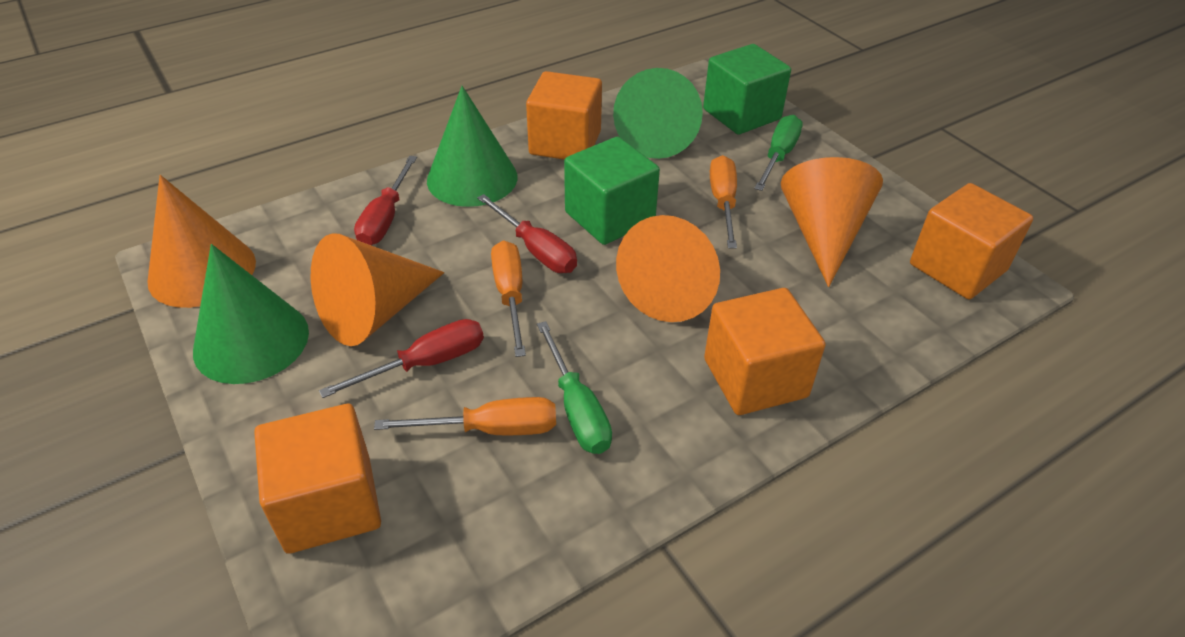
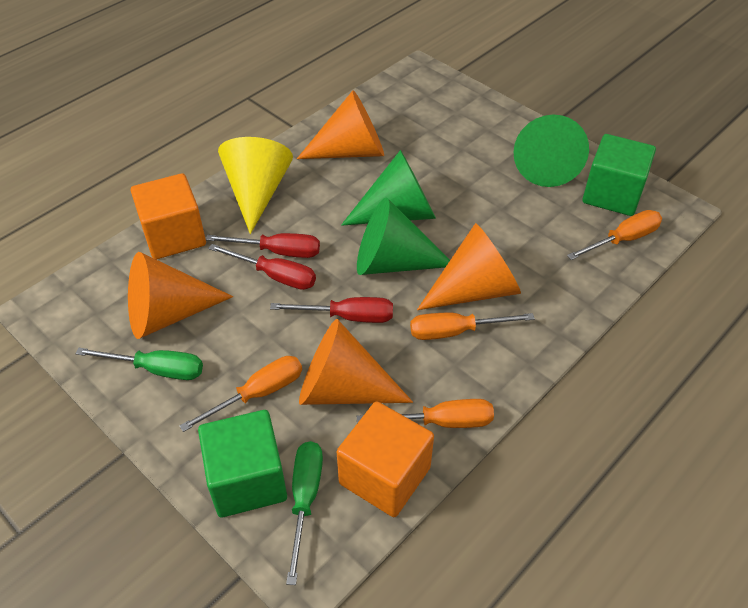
orange cube: 4 -> 2
orange screwdriver: 3 -> 4
yellow cone: 0 -> 1

